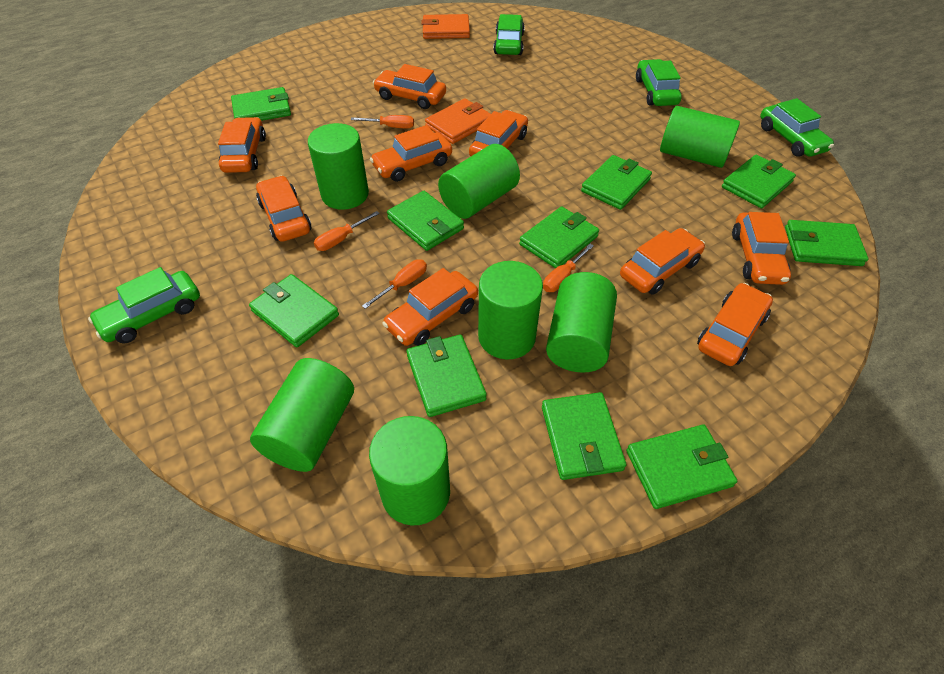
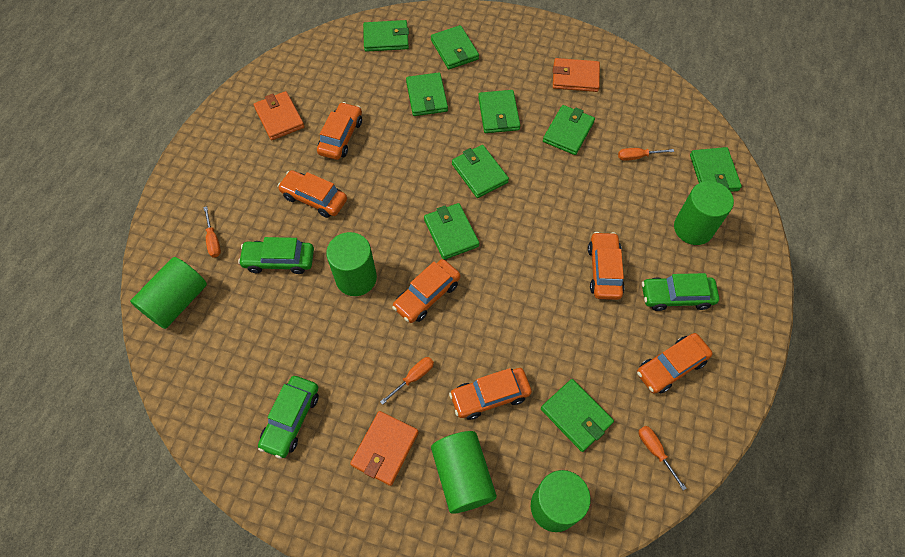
green car: 4 -> 3
green cylinder: 7 -> 5
green wallet: 10 -> 9
orange car: 9 -> 6
orange wallet: 2 -> 3

